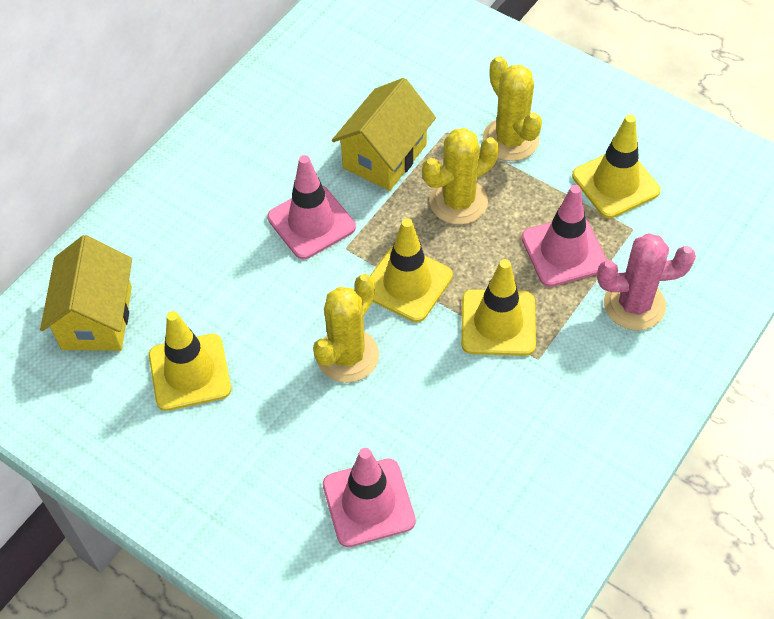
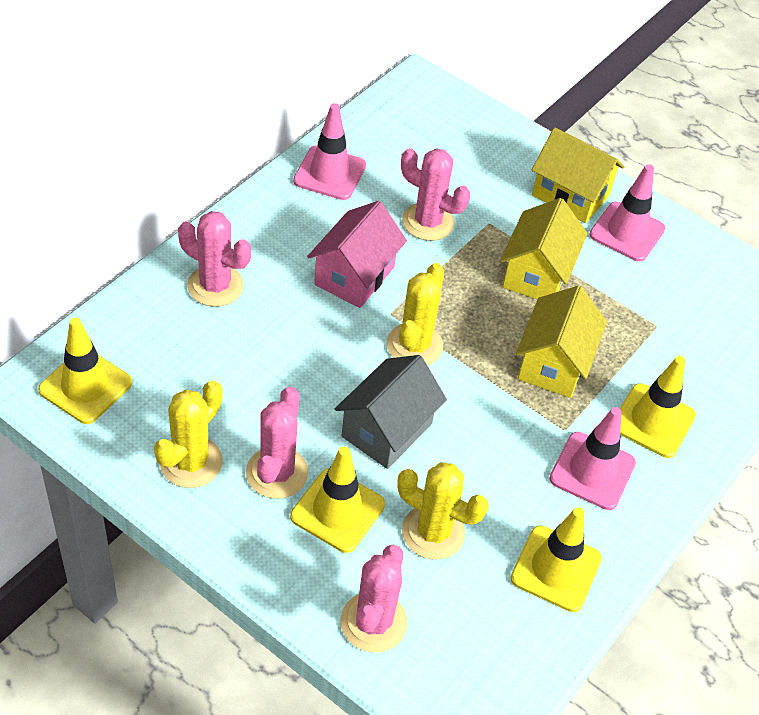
grey house: 0 -> 1
pink cactus: 1 -> 4
pink house: 0 -> 1
yellow house: 2 -> 3

